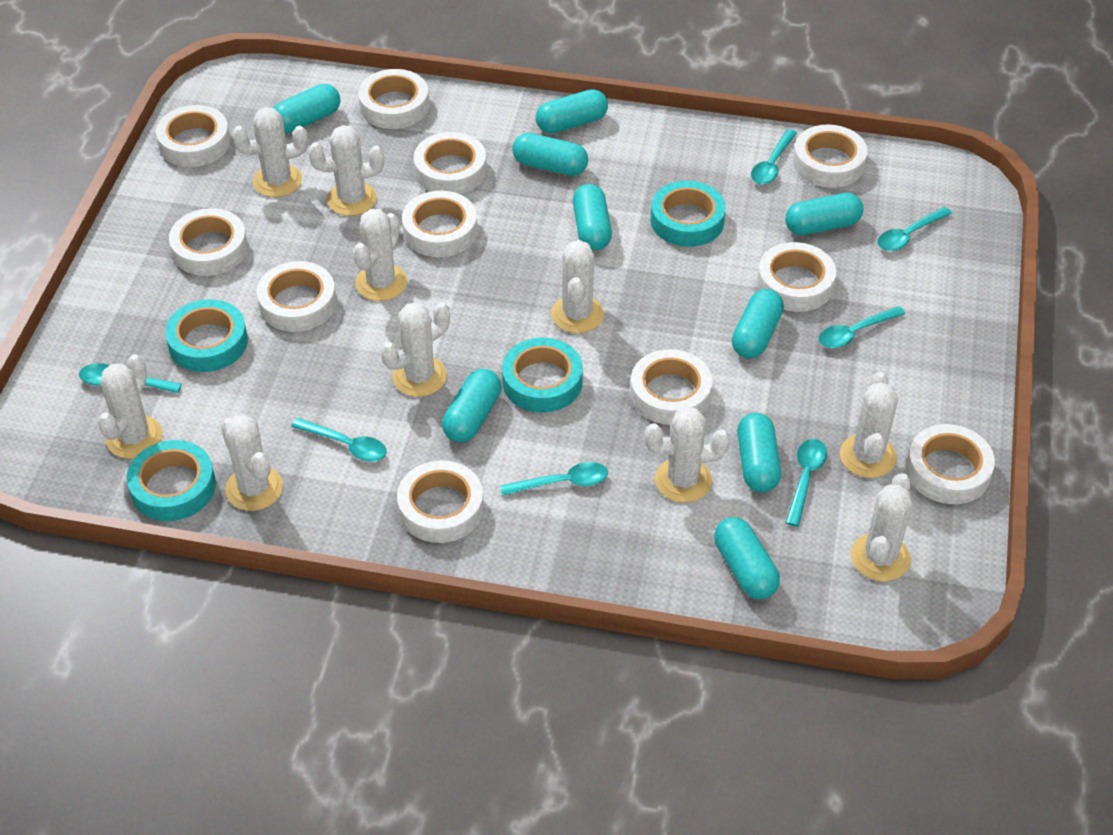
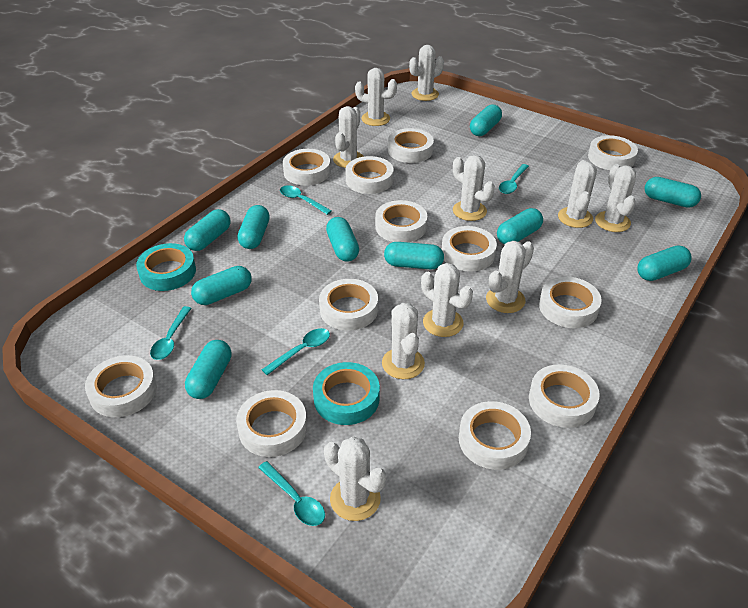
turquoise capsule: 9 -> 10
turquoise spoon: 7 -> 5
turquoise tape: 4 -> 2
white tape: 11 -> 12

